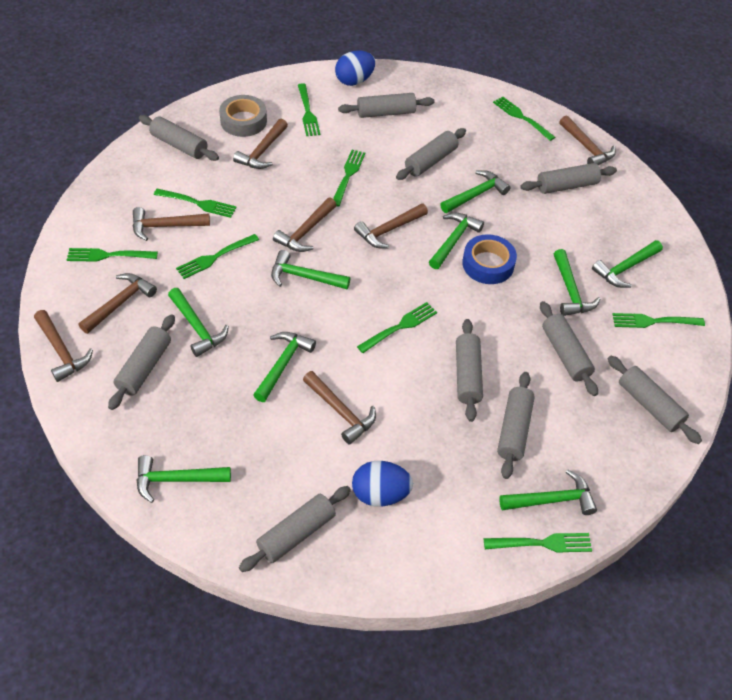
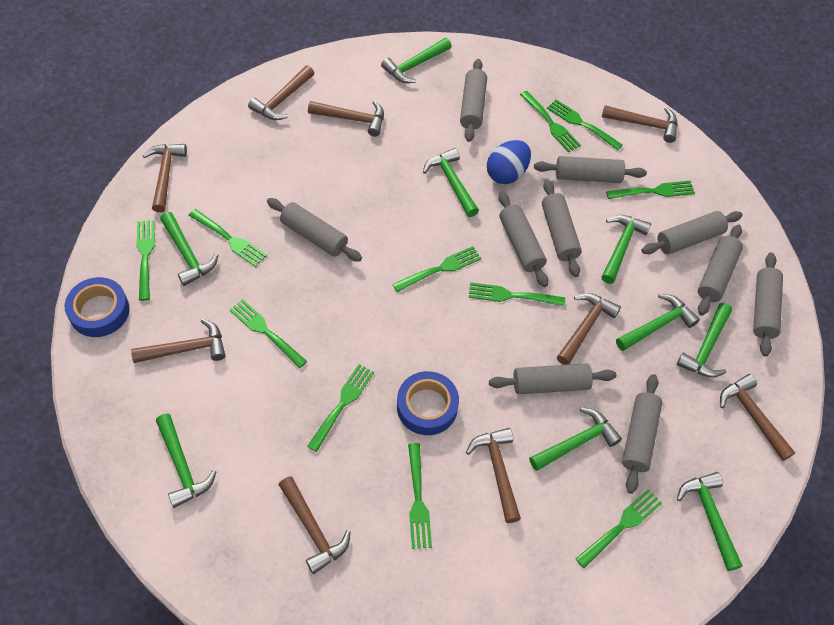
blue egg: 2 -> 1
blue tape: 1 -> 2
brown hammer: 8 -> 9
green fork: 9 -> 11
grey tape: 1 -> 0

